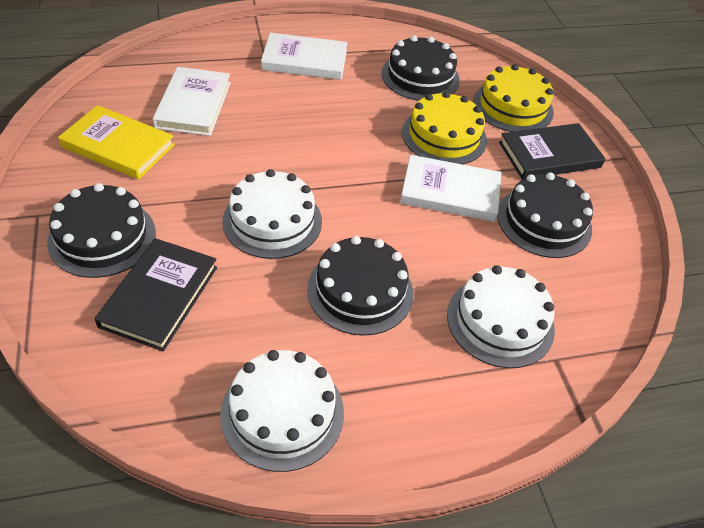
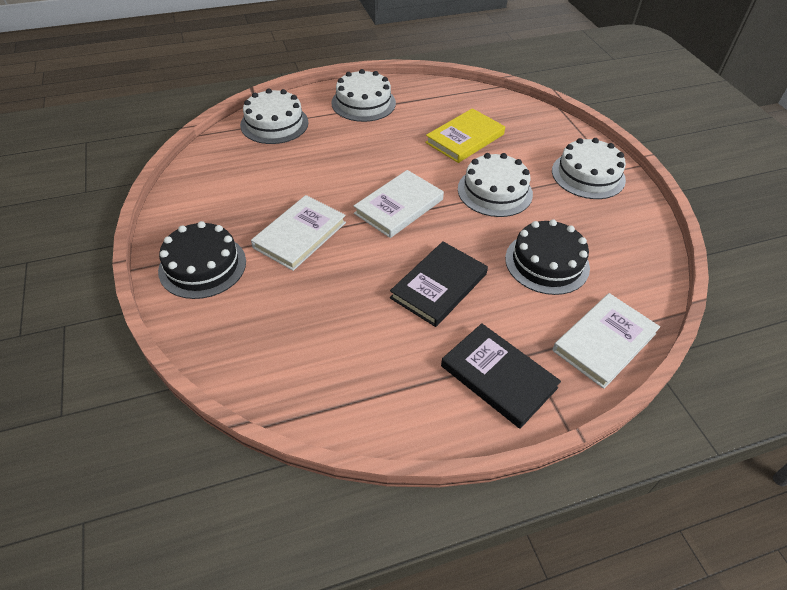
black cake: 4 -> 2
white cake: 3 -> 4
yellow cake: 2 -> 0

